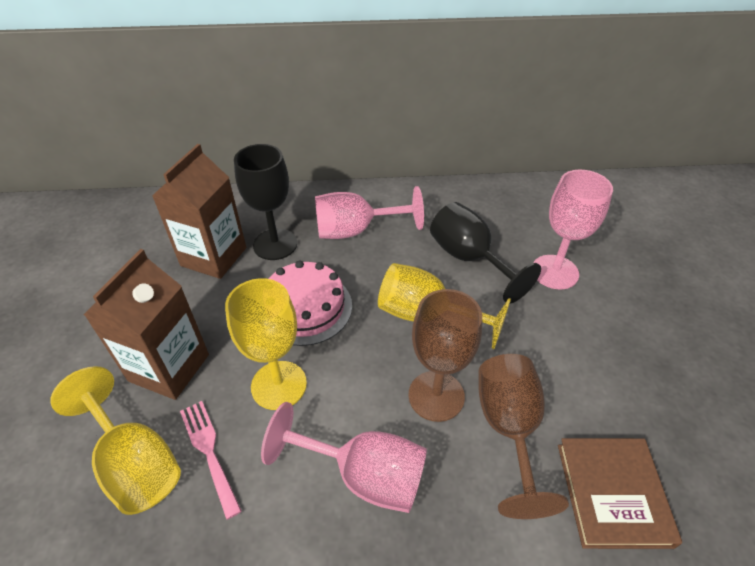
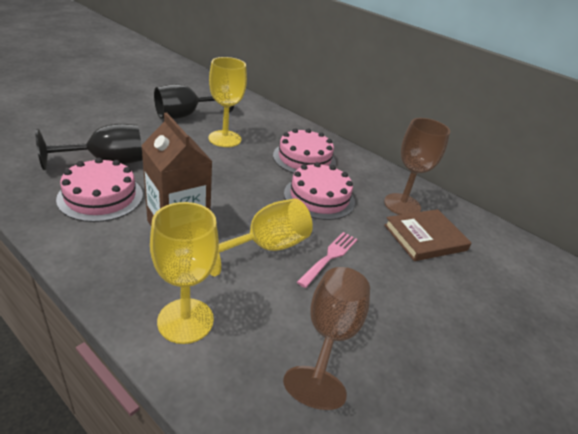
brown carton: 2 -> 1
pink cake: 1 -> 3
pink goblet: 3 -> 0

